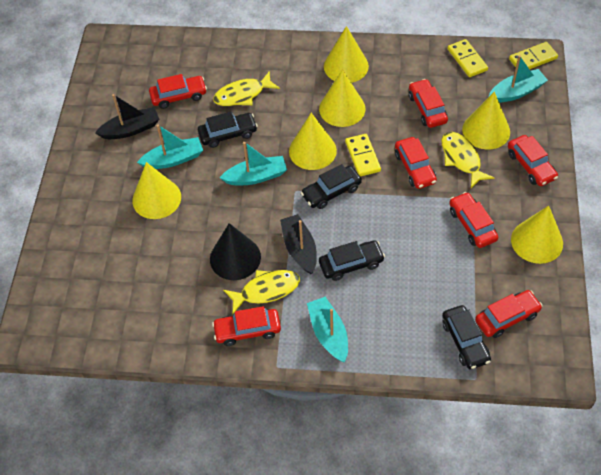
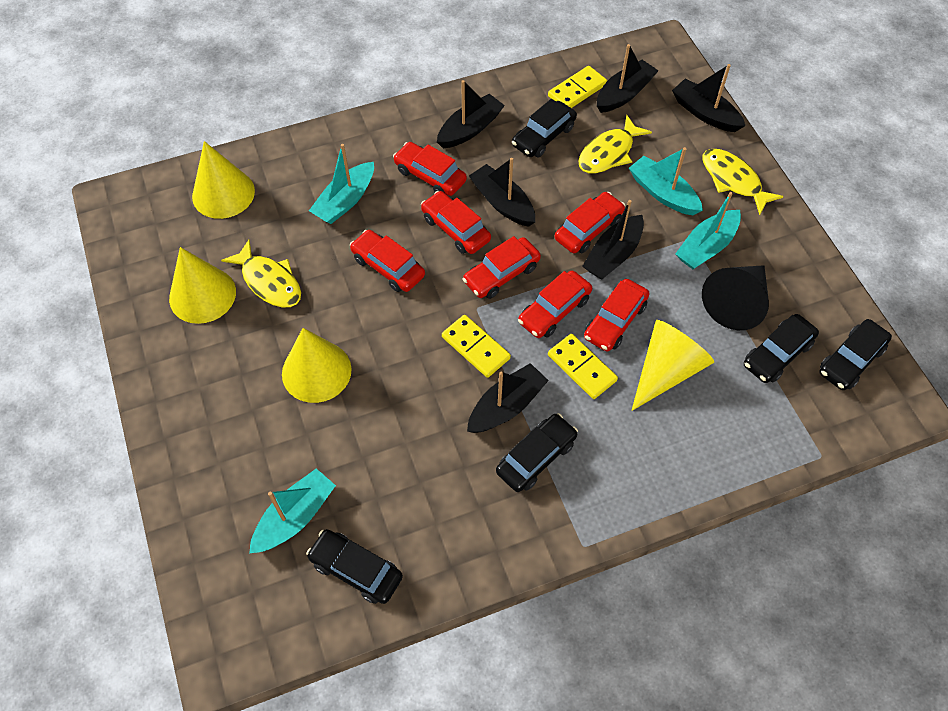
black boat: 2 -> 6
black car: 4 -> 5
yellow cone: 6 -> 4

